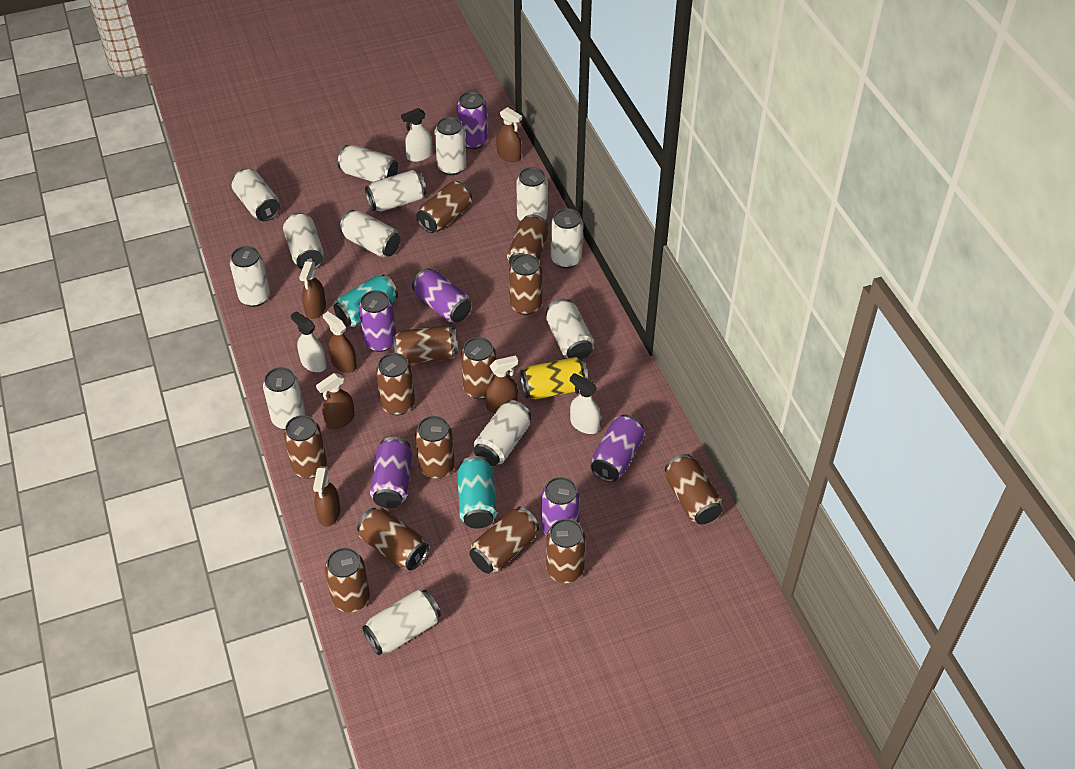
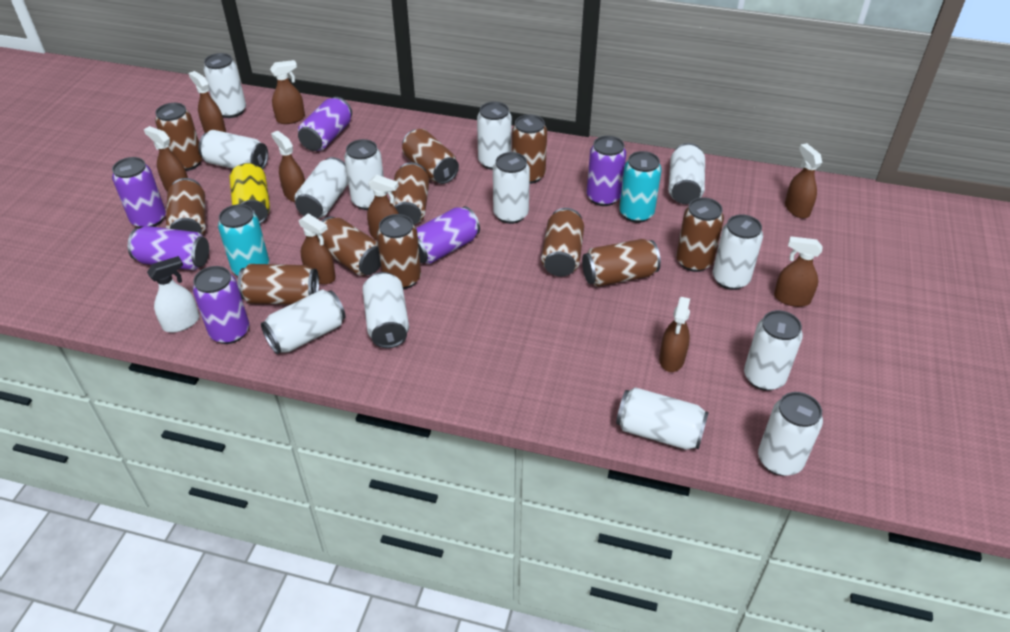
brown can: 13 -> 11
brown spray bottle: 6 -> 9
white spray bottle: 3 -> 1

